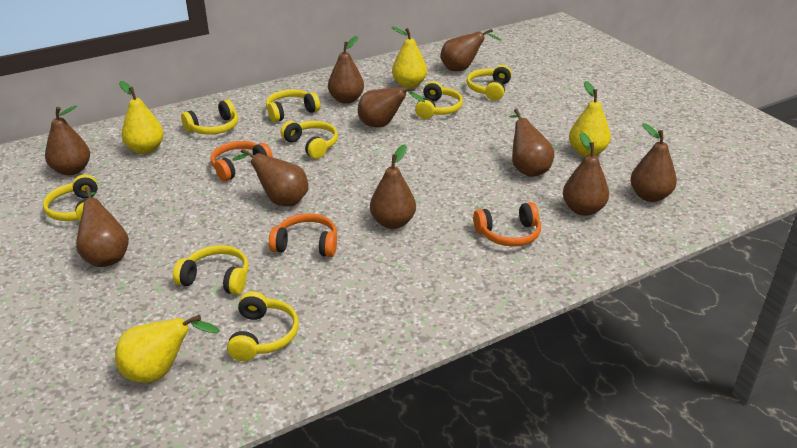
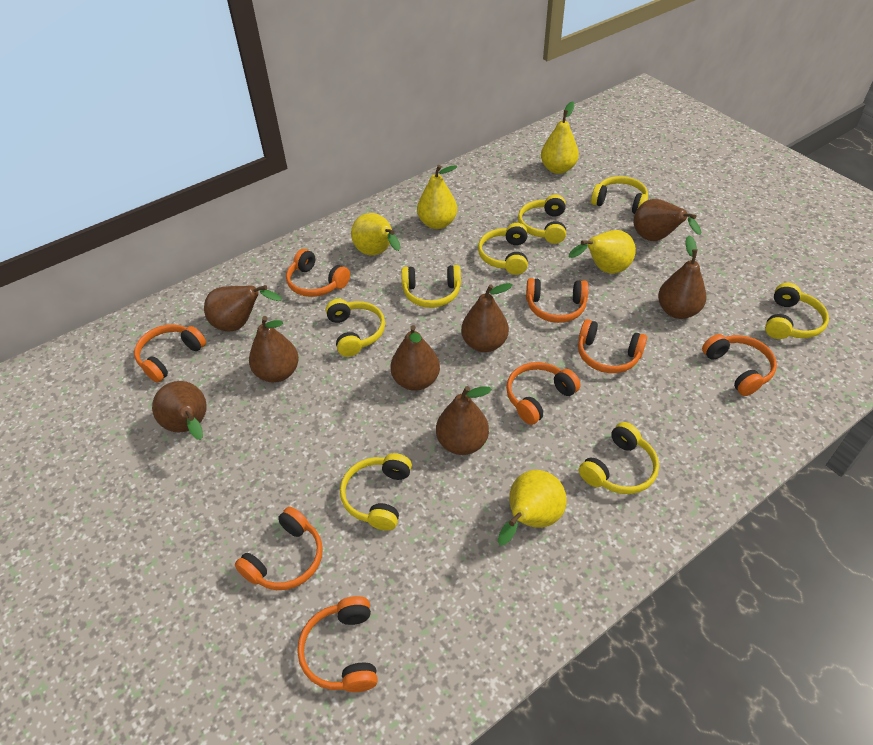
brown pear: 10 -> 8
orange headphones: 3 -> 8
yellow pear: 4 -> 5

